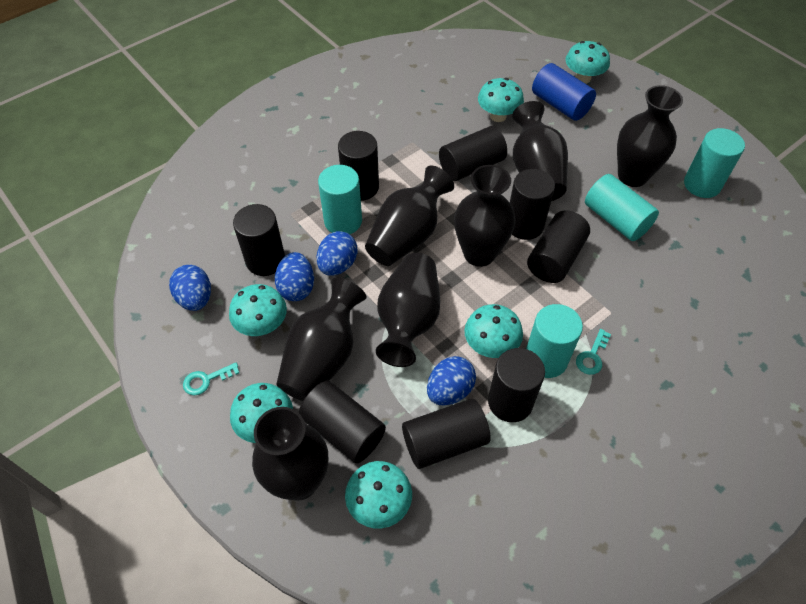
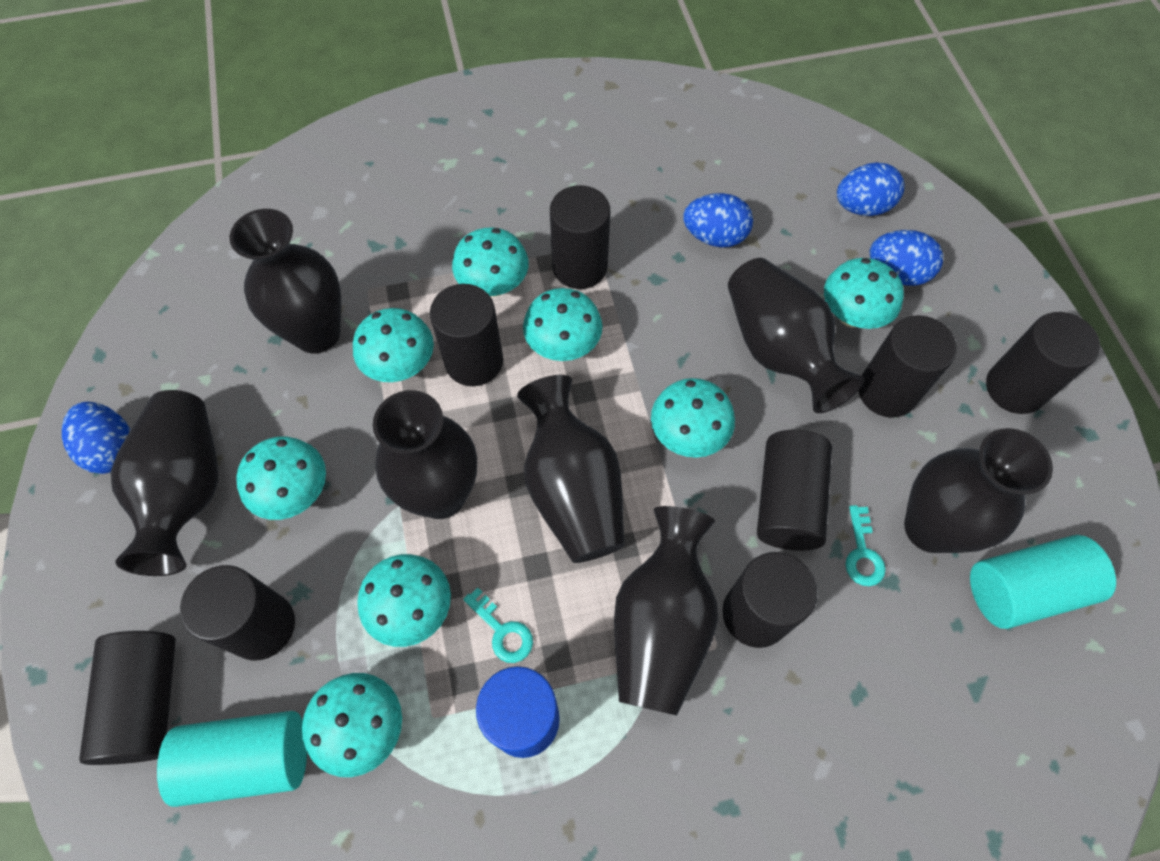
turquoise cylinder: 4 -> 2
turquoise mushroom: 6 -> 8

